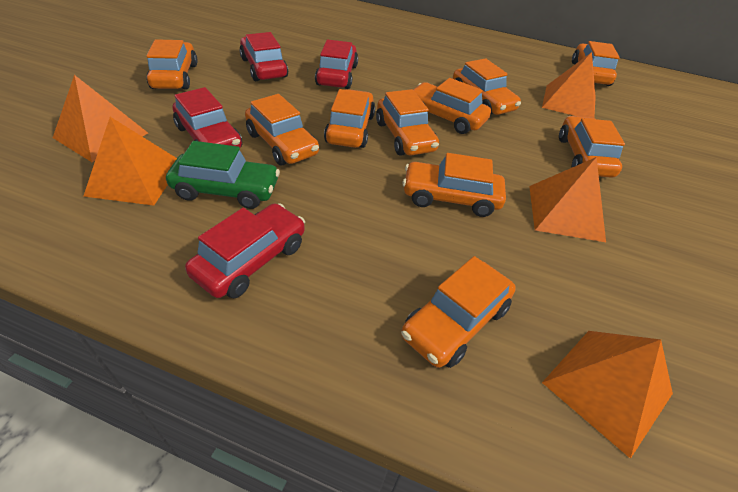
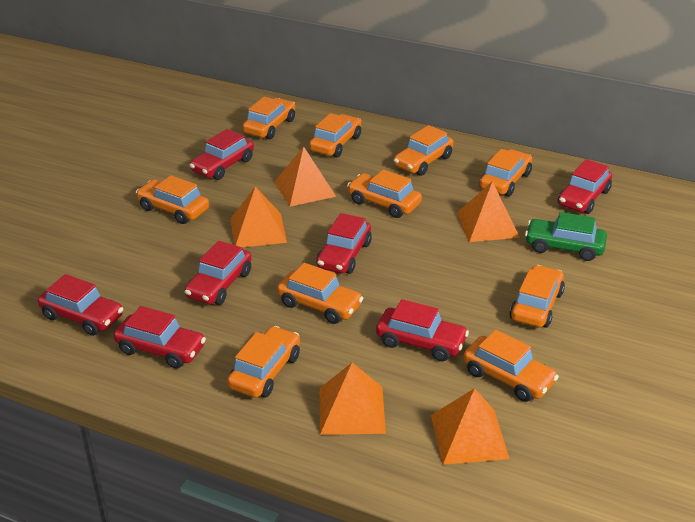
red car: 4 -> 7

